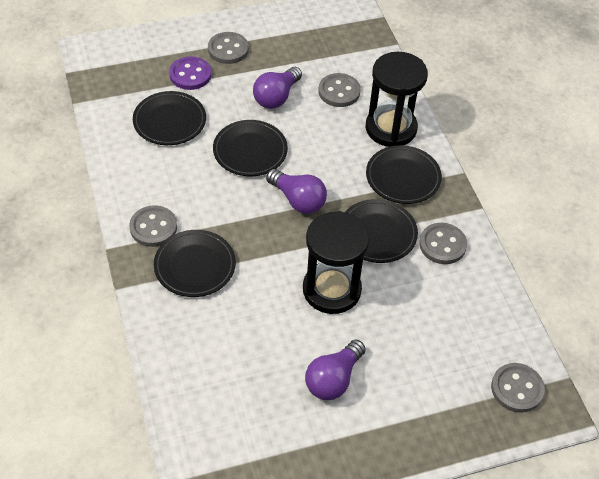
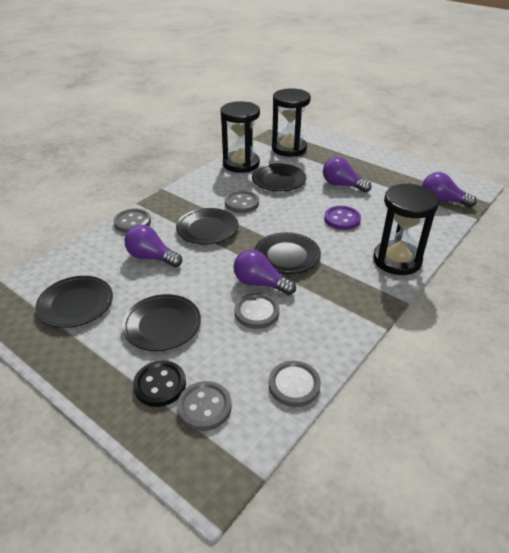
black button: 0 -> 1
black hourglass: 2 -> 3
purple light bulb: 3 -> 4

